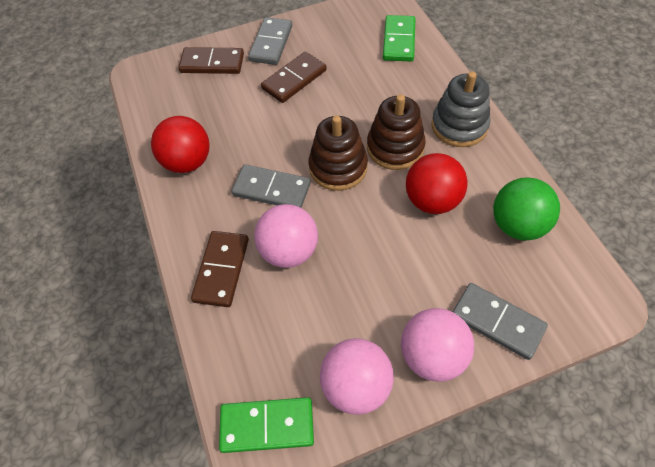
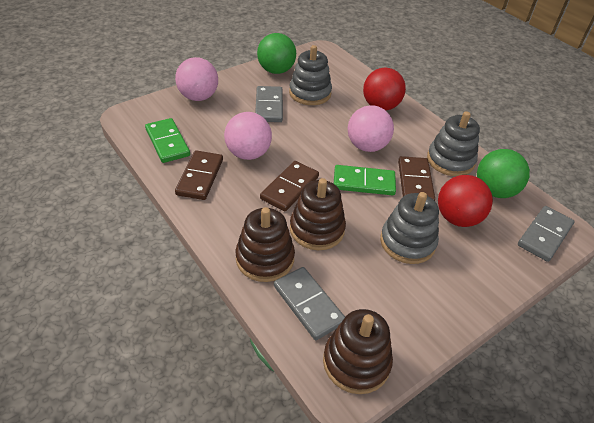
brown stacking toy: 2 -> 3
green ball: 1 -> 2
grey stacking toy: 1 -> 3

